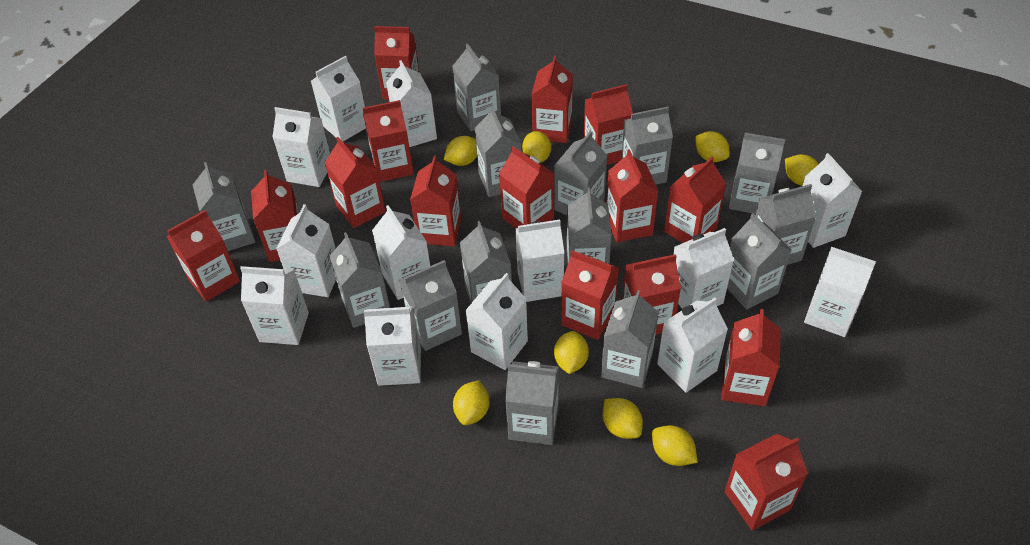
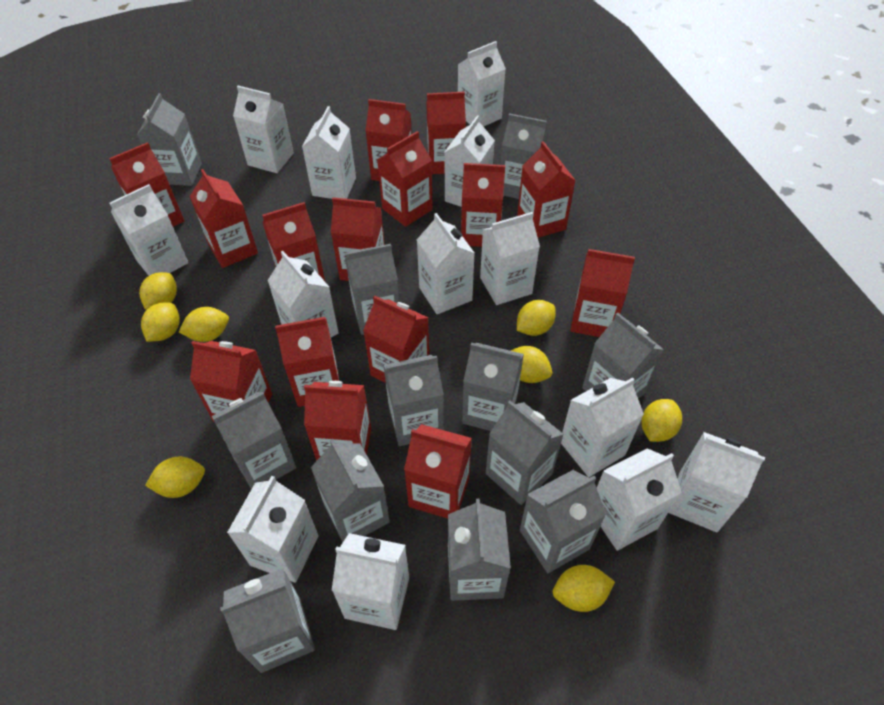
grey carton: 14 -> 12

